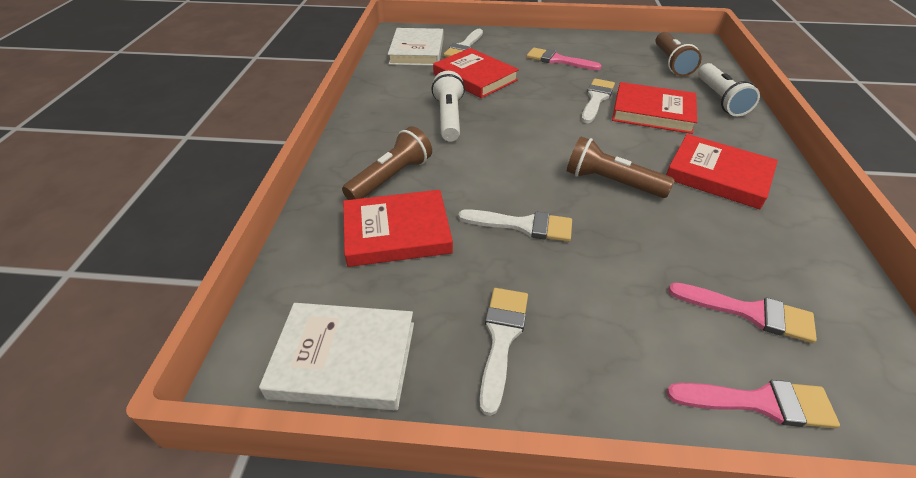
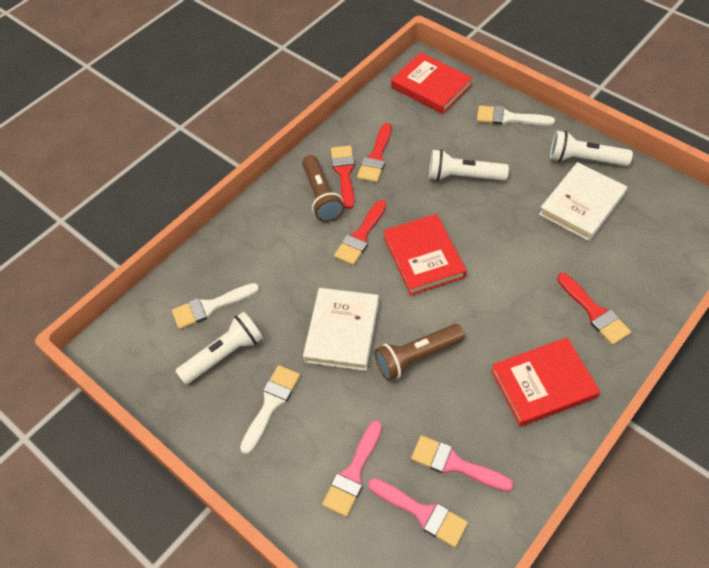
brown flashlight: 3 -> 2
red book: 4 -> 3
red brush: 0 -> 4
white brush: 4 -> 3
white flashlight: 2 -> 3

